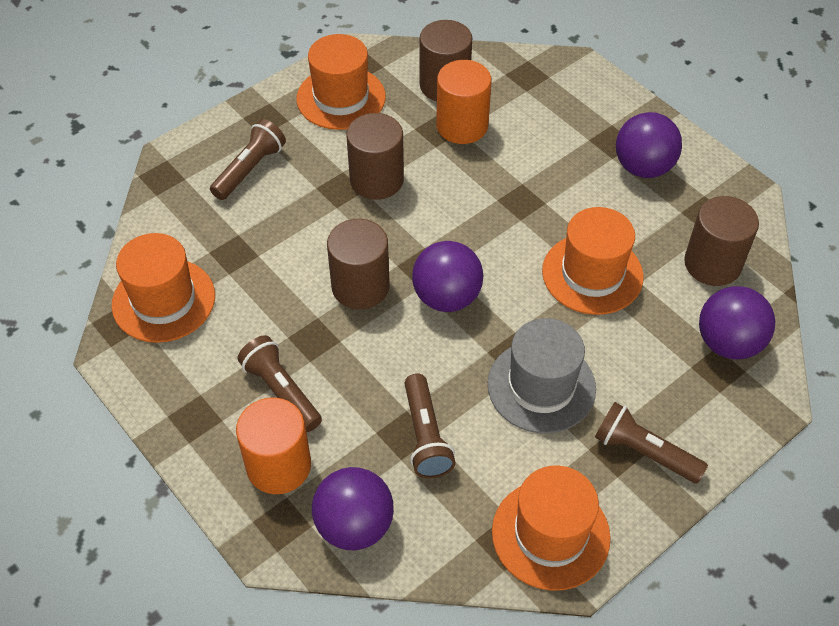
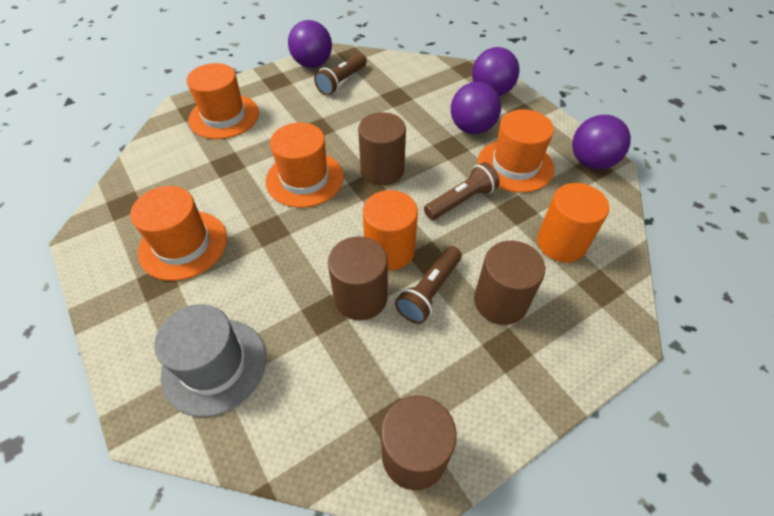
brown flashlight: 4 -> 3

